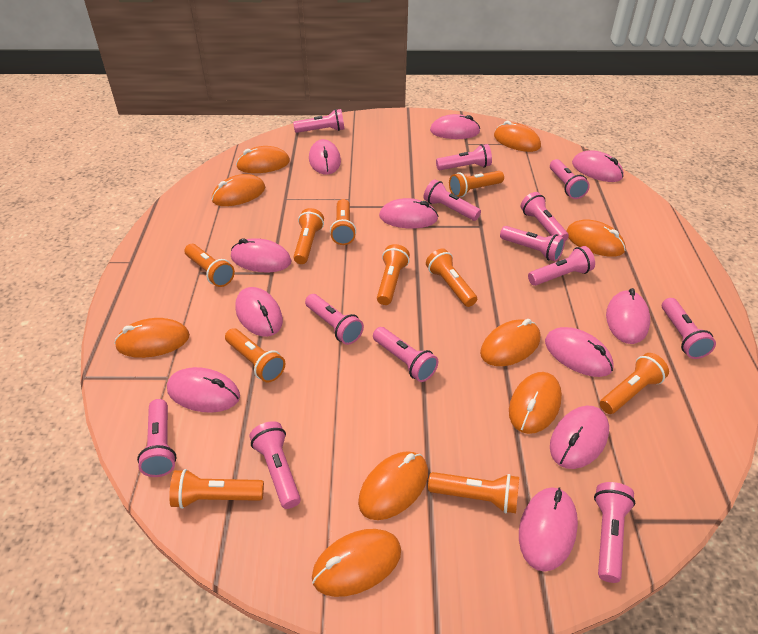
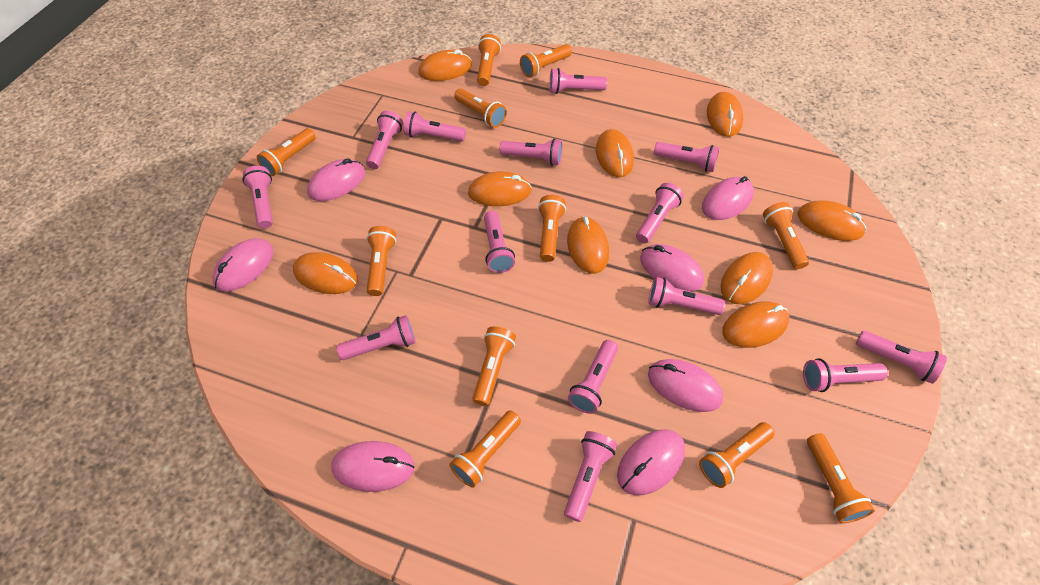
orange flashlight: 10 -> 11
pink flashlight: 13 -> 14
pink mouse: 11 -> 7

